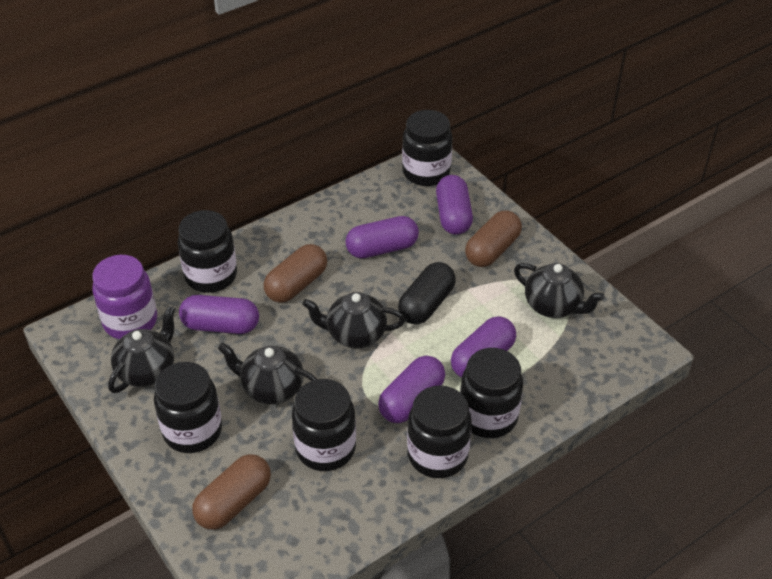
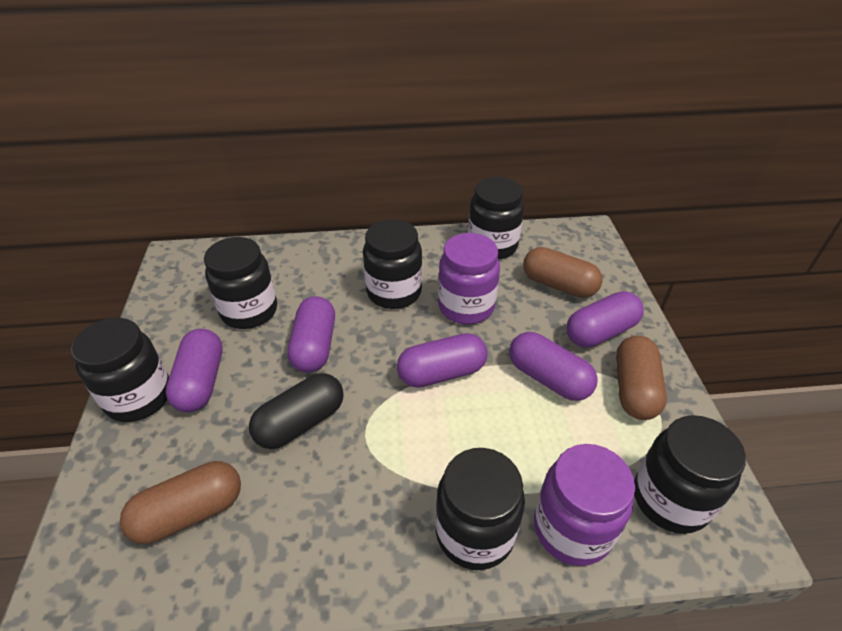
black teapot: 4 -> 0
purple jar: 1 -> 2

